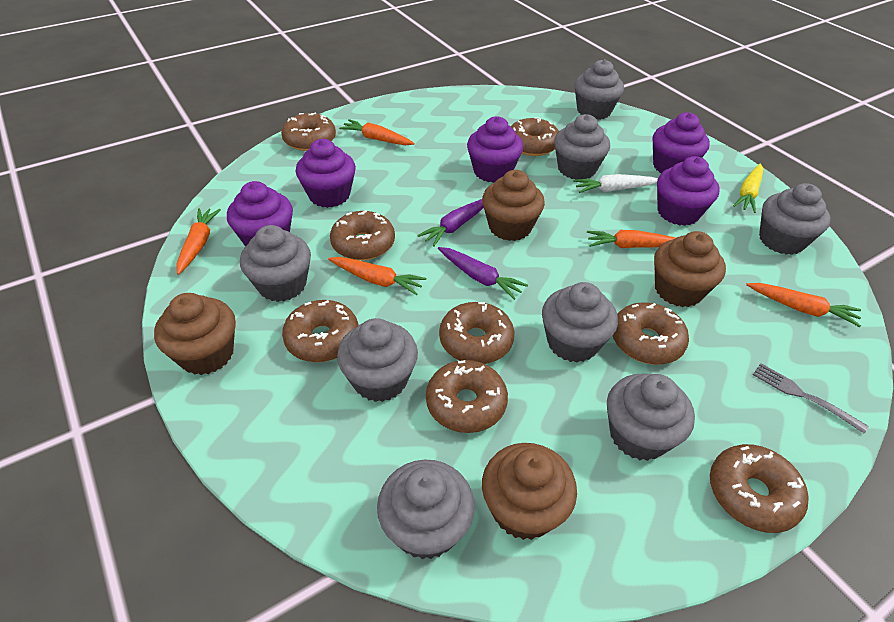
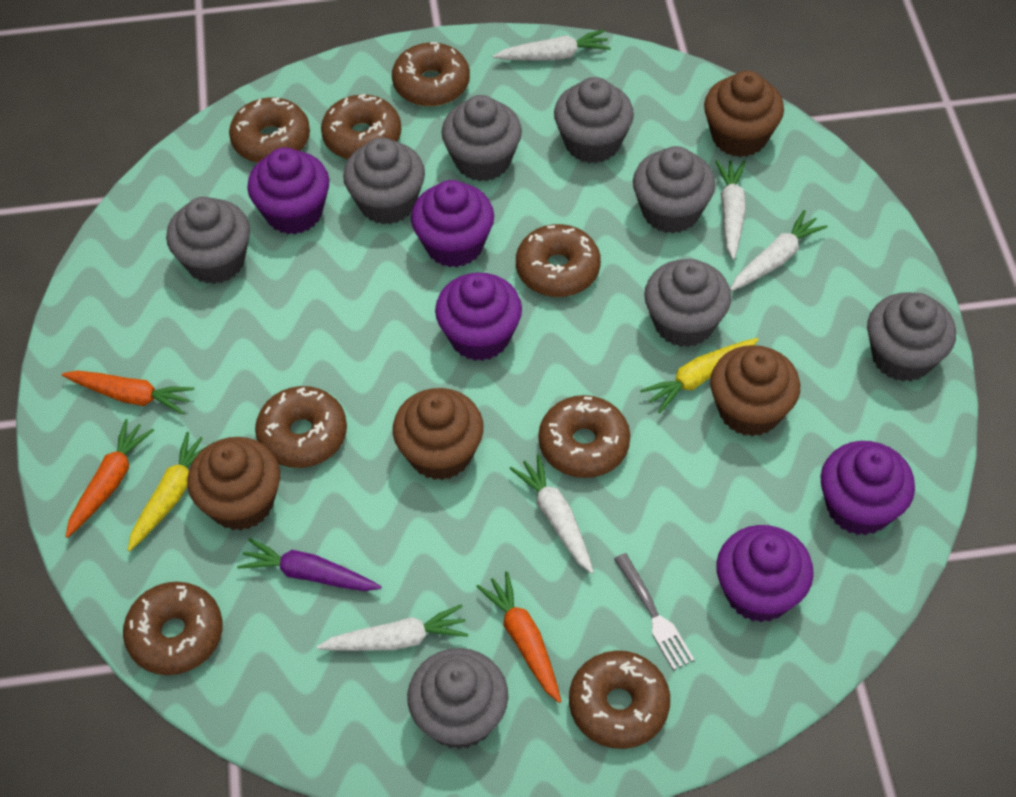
orange carrot: 5 -> 3
purple carrot: 2 -> 1
white carrot: 1 -> 5
yellow carrot: 1 -> 2

